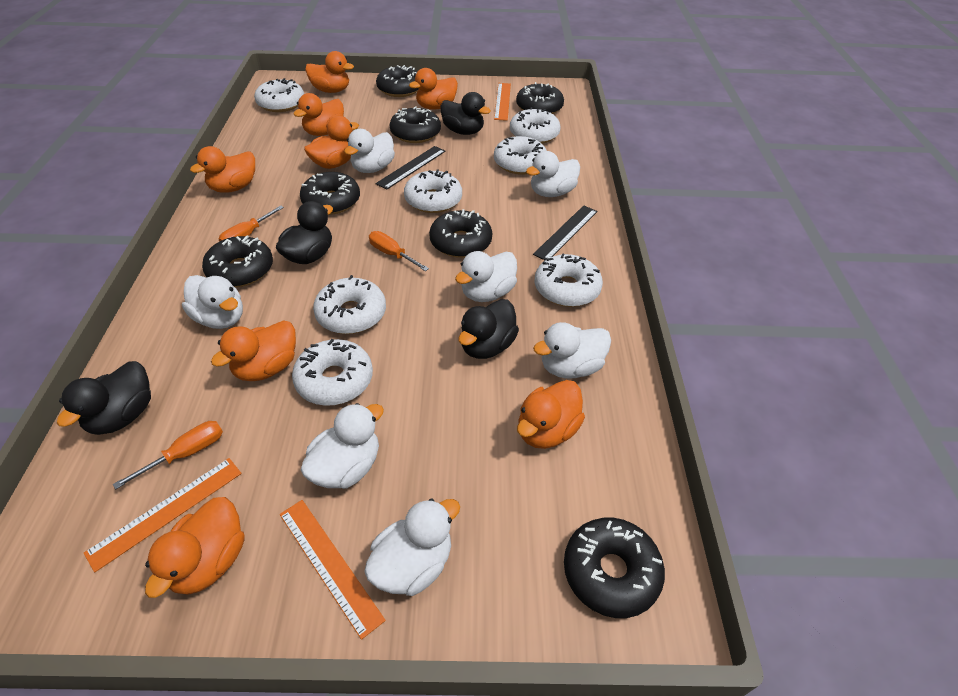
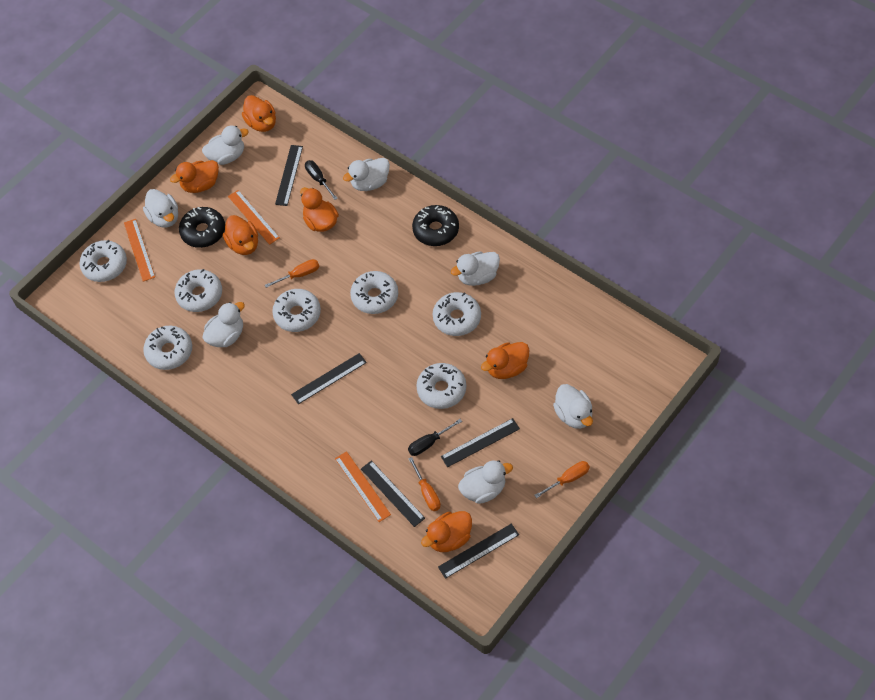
black donut: 7 -> 2
black duck: 4 -> 0
black ruler: 2 -> 5
black screwdriver: 0 -> 2
orange duck: 8 -> 6

